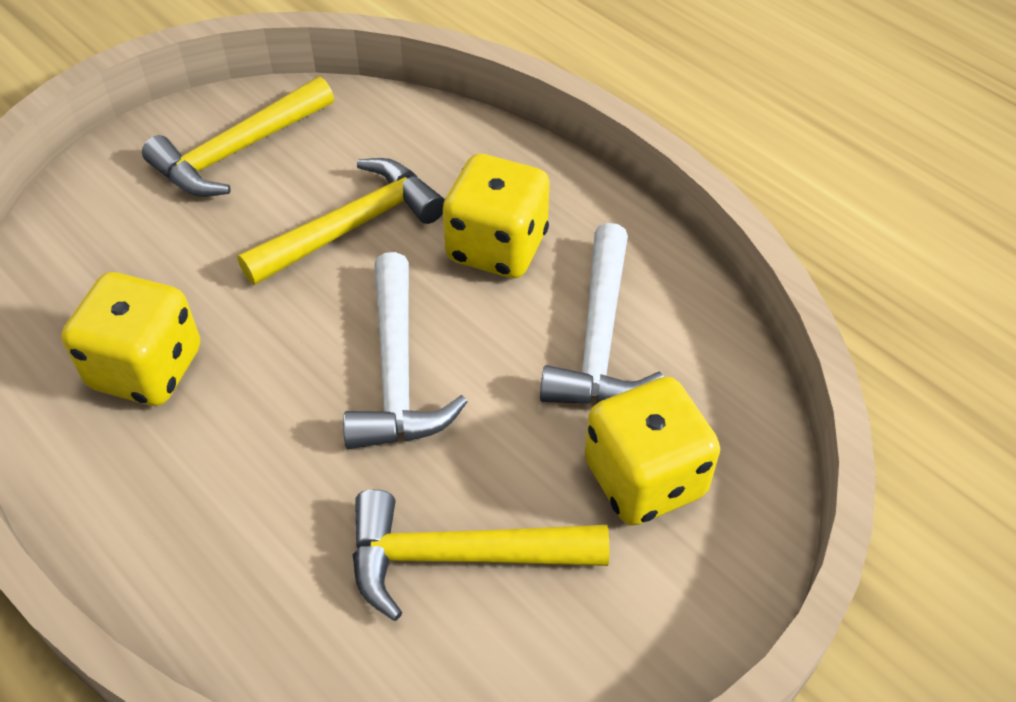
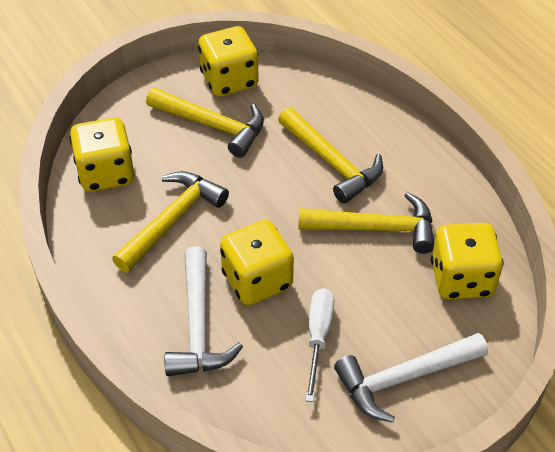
white screwdriver: 0 -> 1
yellow dice: 3 -> 4
yellow hammer: 3 -> 4

